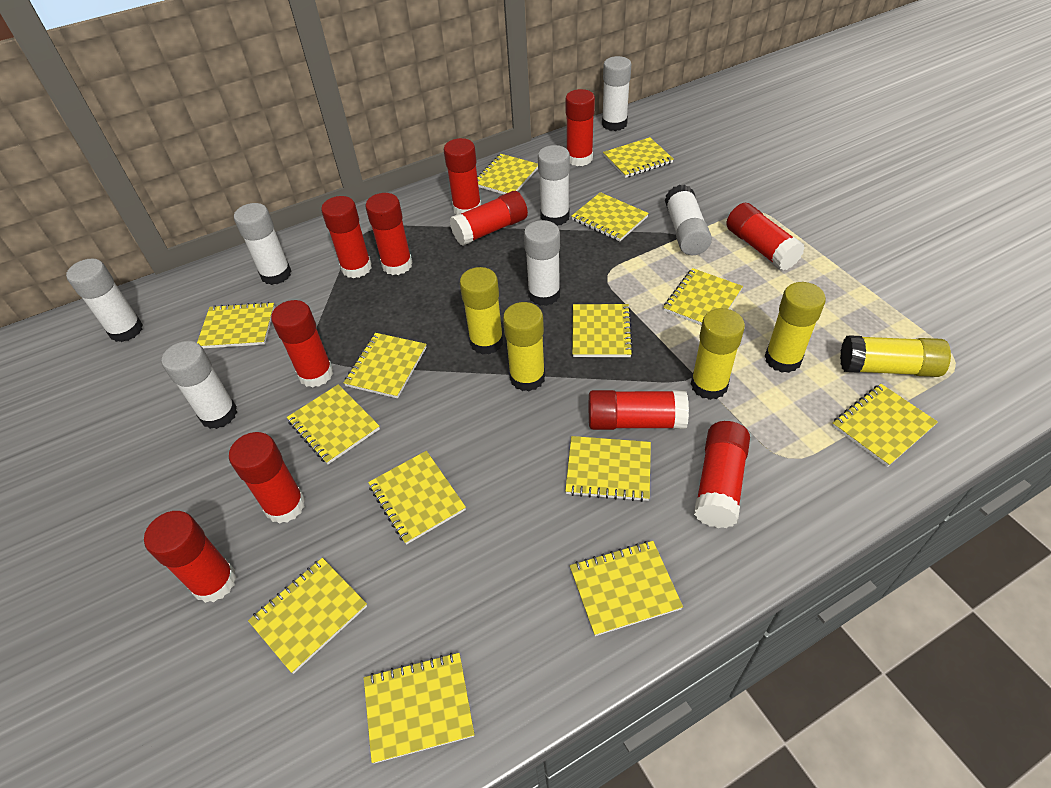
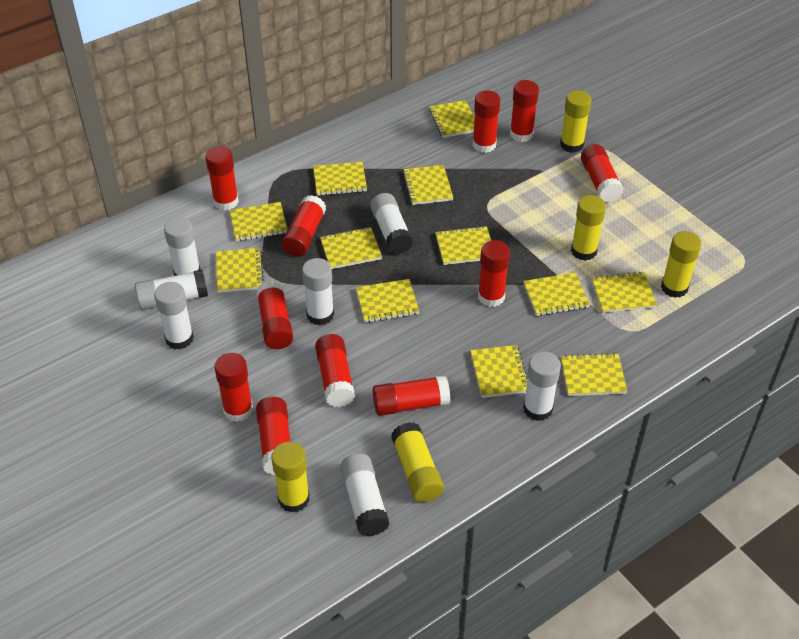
yellow notebook: 14 -> 12

